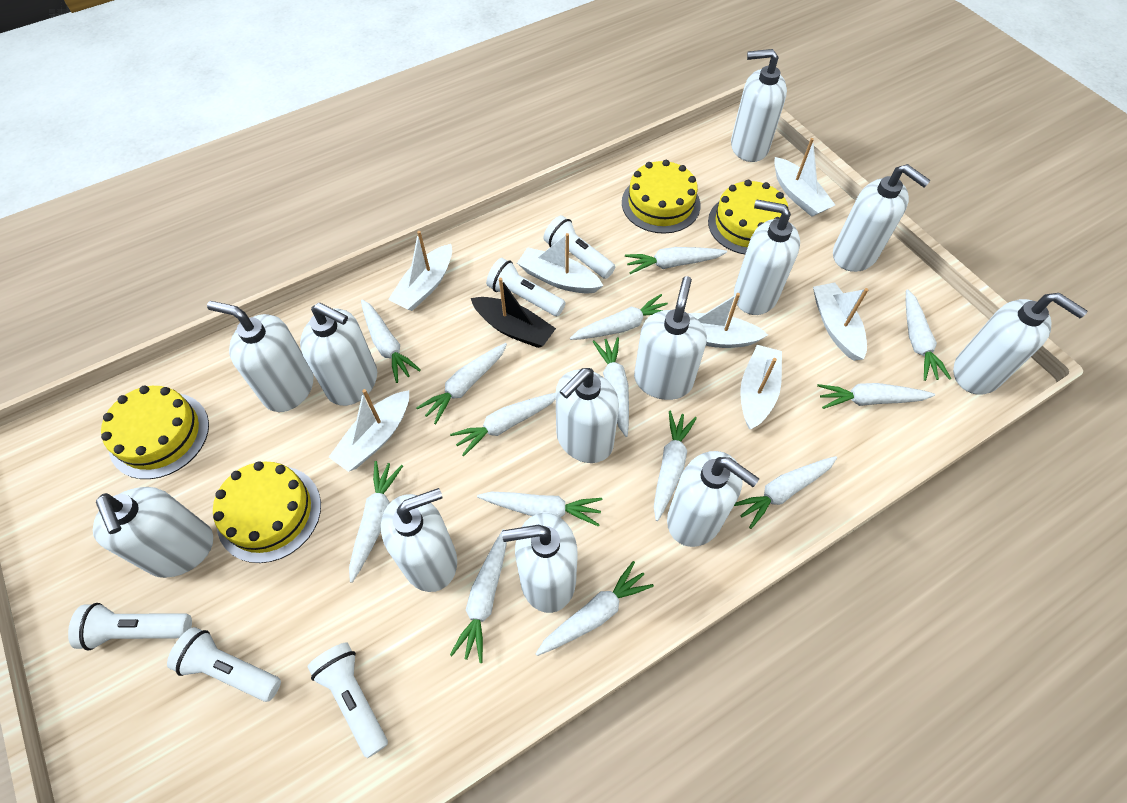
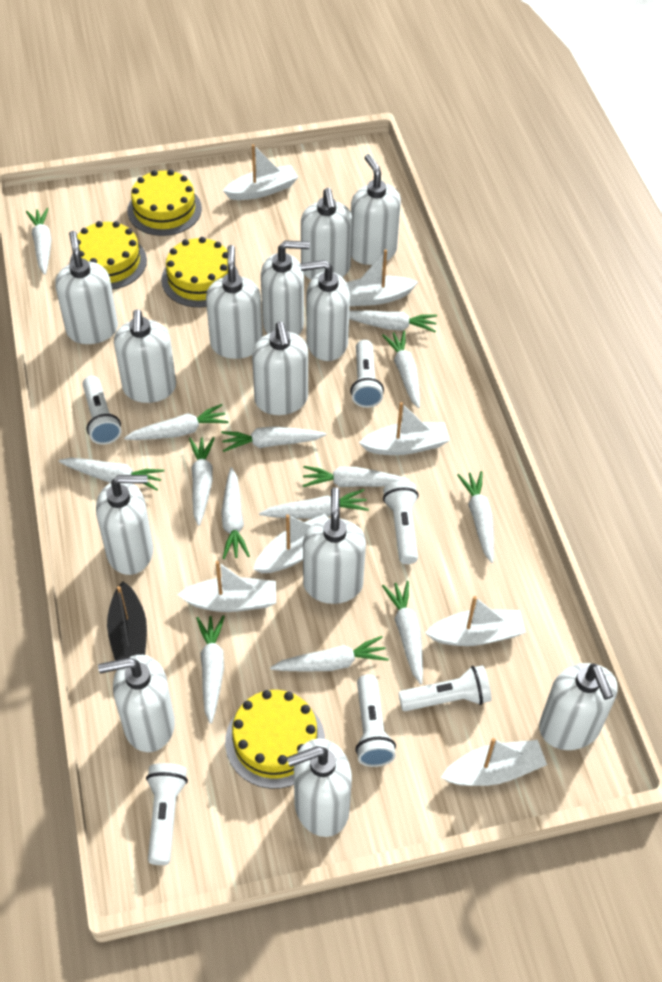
white flashlight: 5 -> 6
white soap dispenser: 12 -> 13

